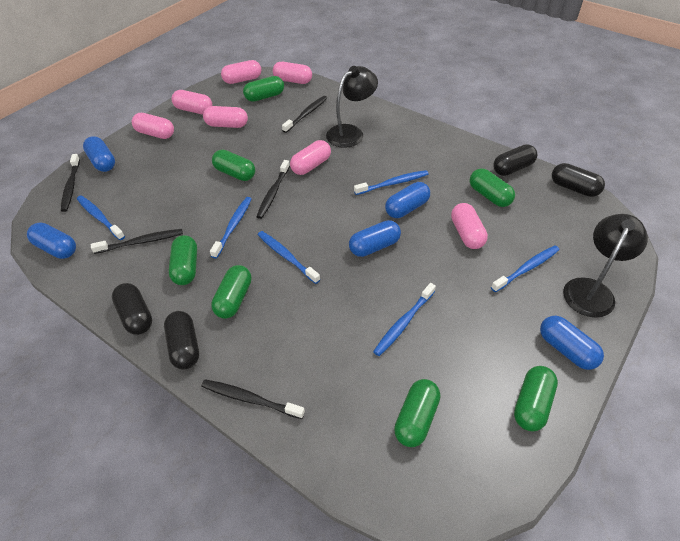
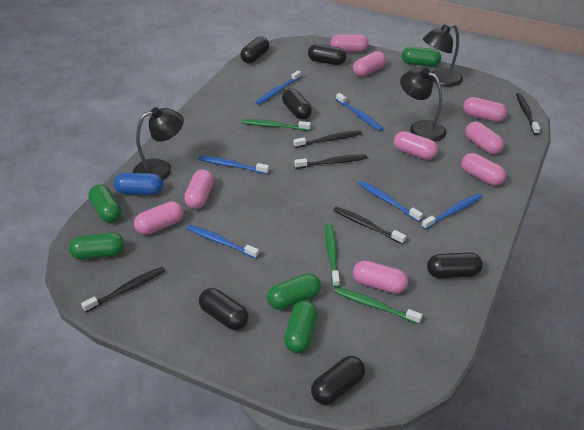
black capsule: 4 -> 6
black lamp: 2 -> 3
blue capsule: 5 -> 1
green capsule: 7 -> 5
green toothbrush: 0 -> 3
pink capsule: 7 -> 9

